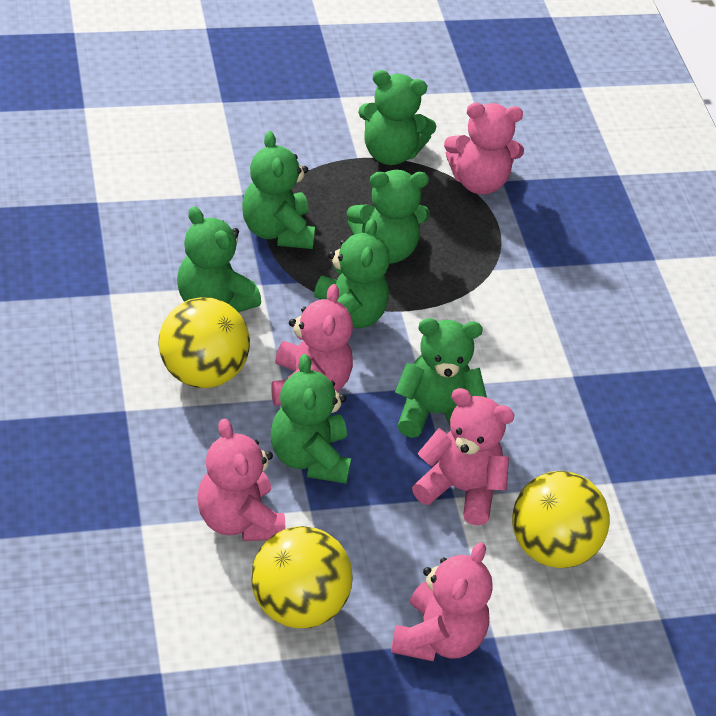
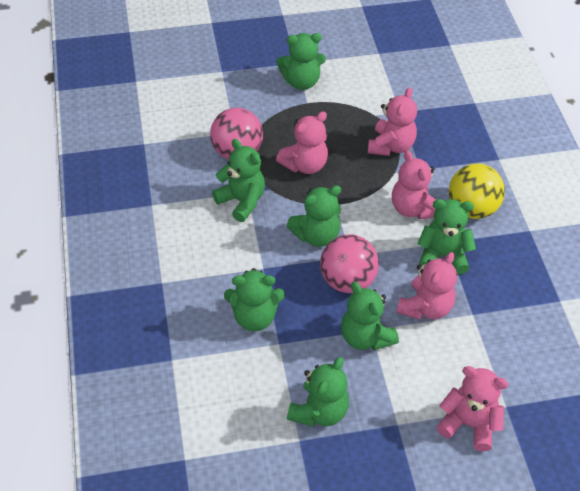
pink ball: 0 -> 2
yellow ball: 3 -> 1

